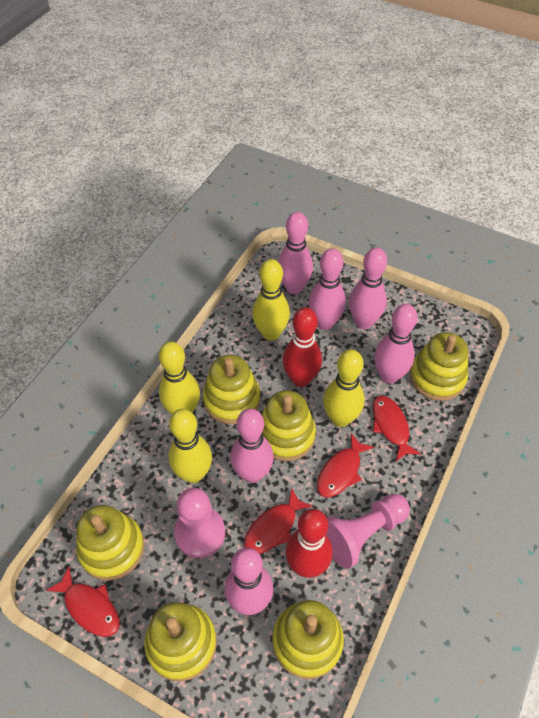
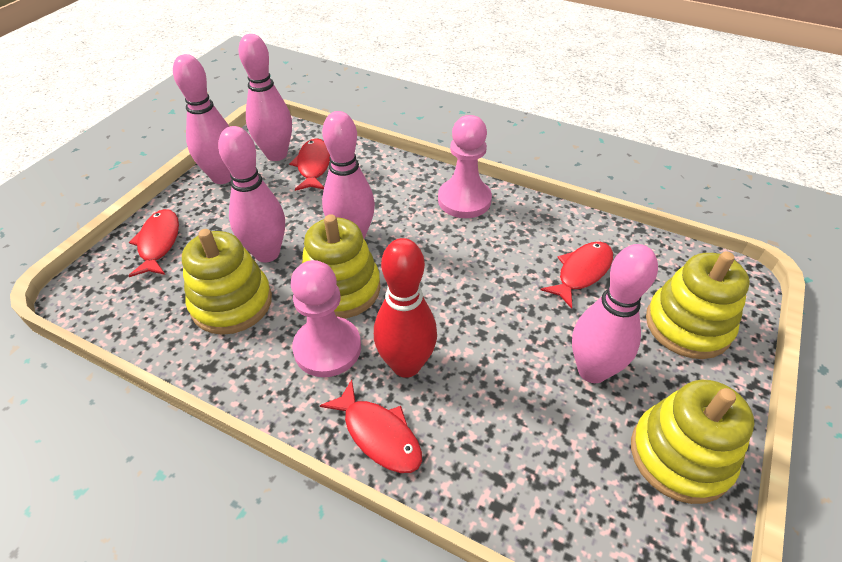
pink bowling pin: 6 -> 5
red bowling pin: 2 -> 1
yellow bowling pin: 4 -> 0
yellow stacking toy: 6 -> 4

